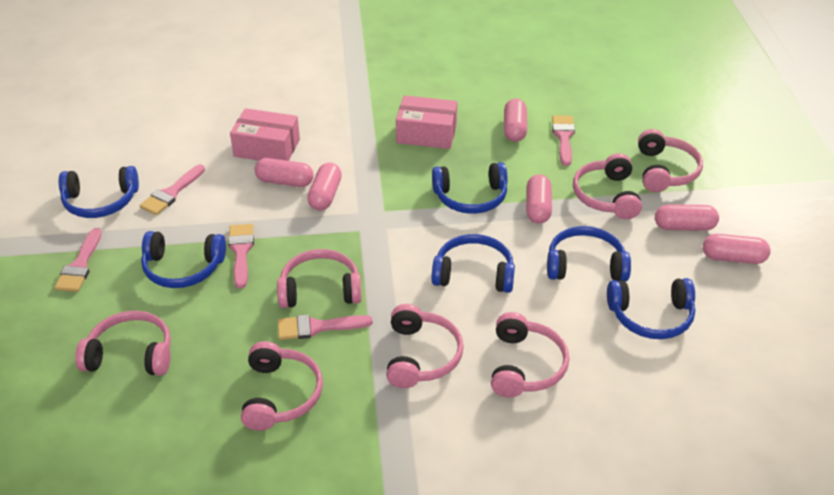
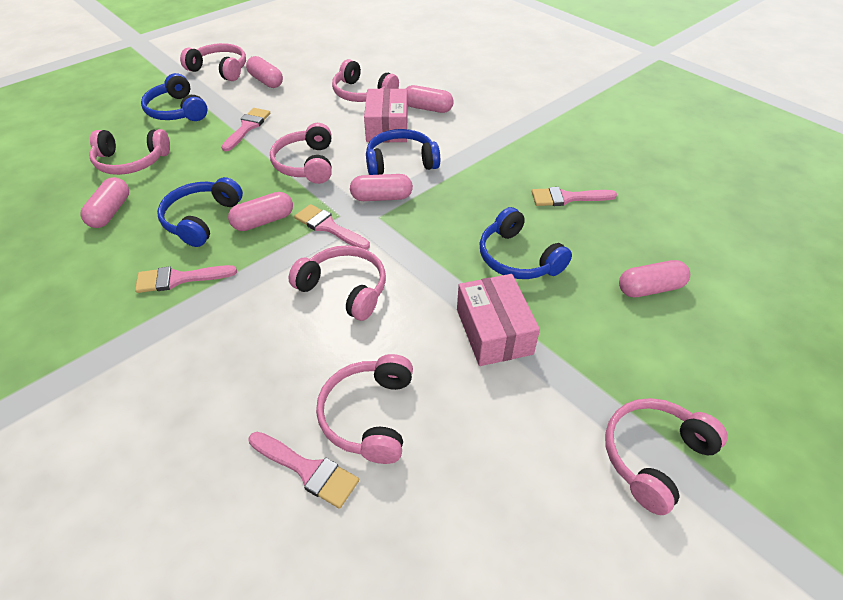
blue headphones: 6 -> 4

